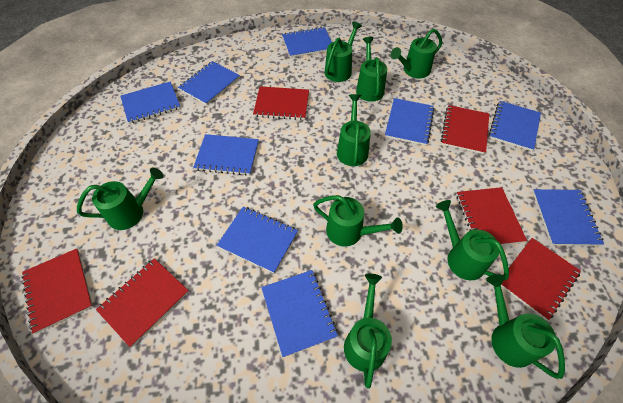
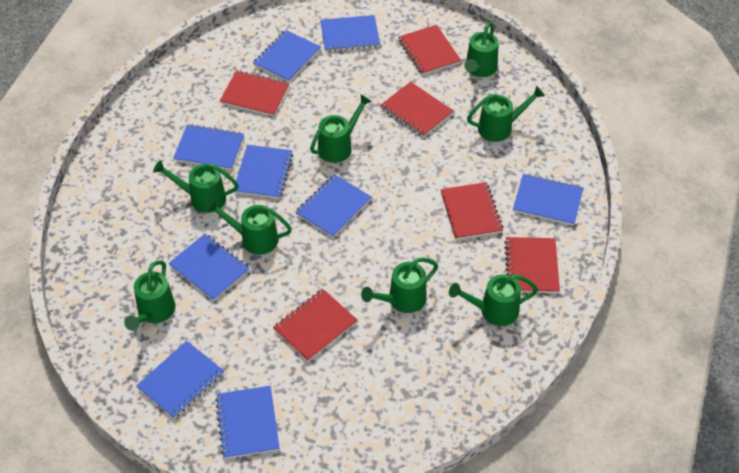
green watering can: 9 -> 8

